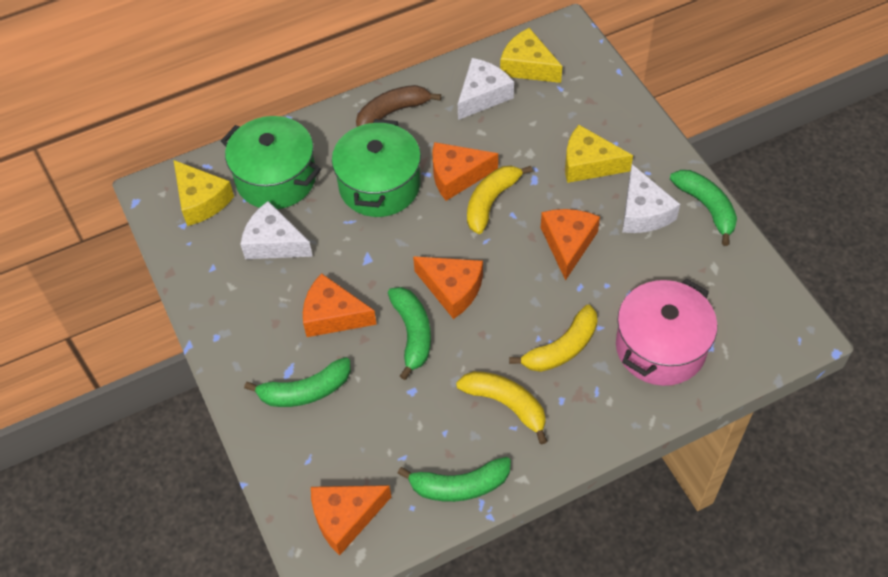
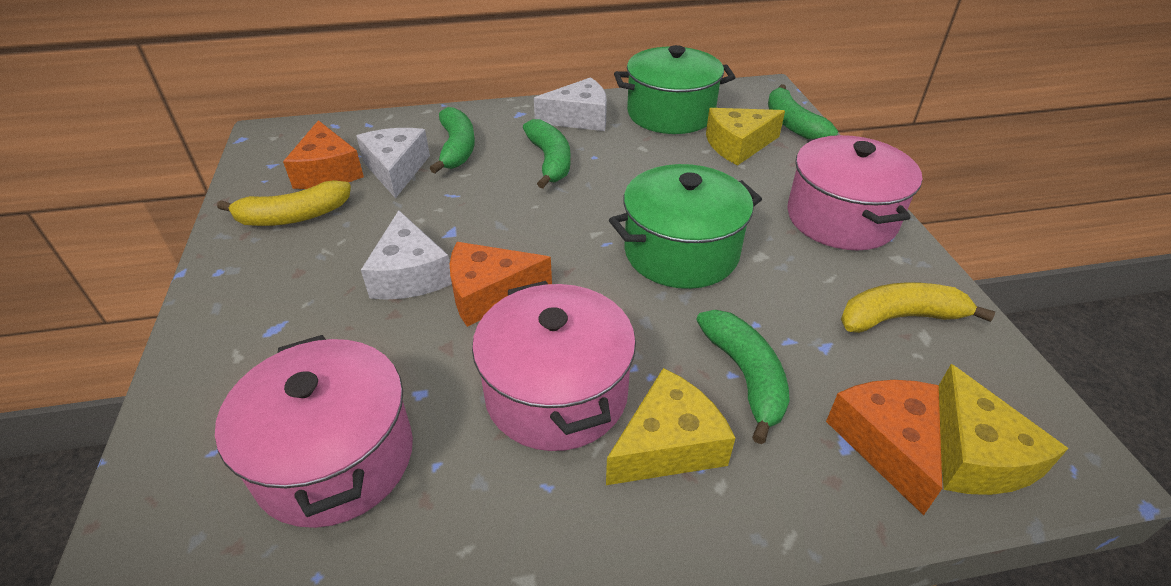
brown banana: 1 -> 0
orange cheese: 5 -> 3
pink pot: 1 -> 3
yellow banana: 3 -> 2

